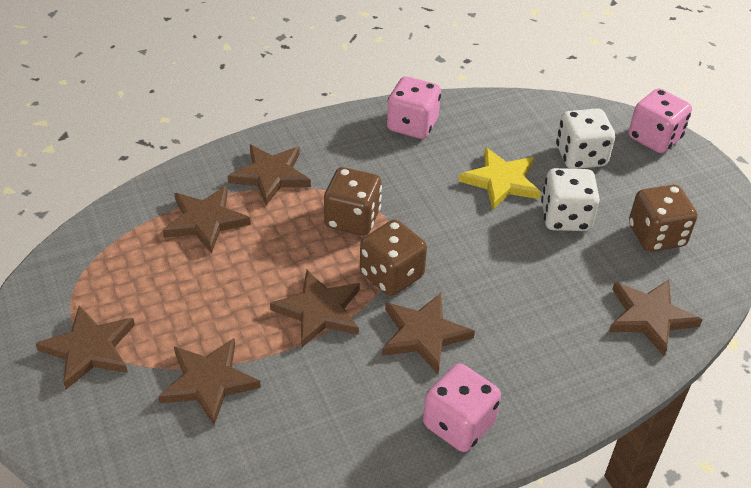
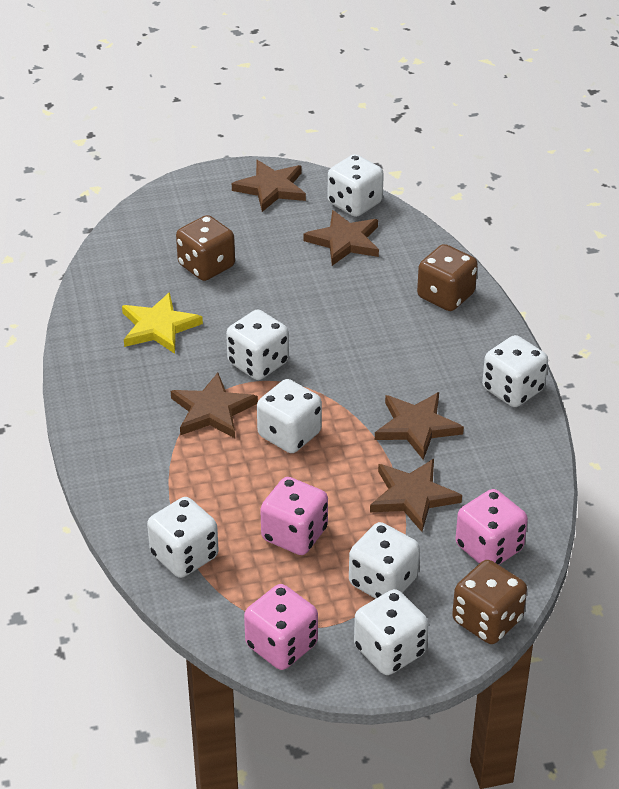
brown star: 7 -> 5
white dice: 2 -> 7

